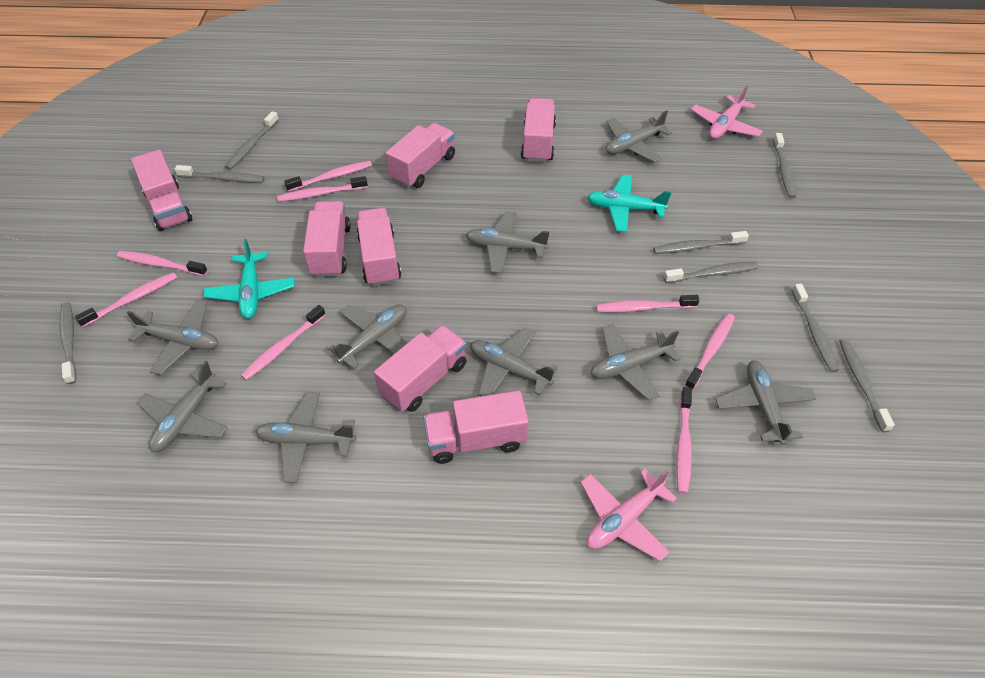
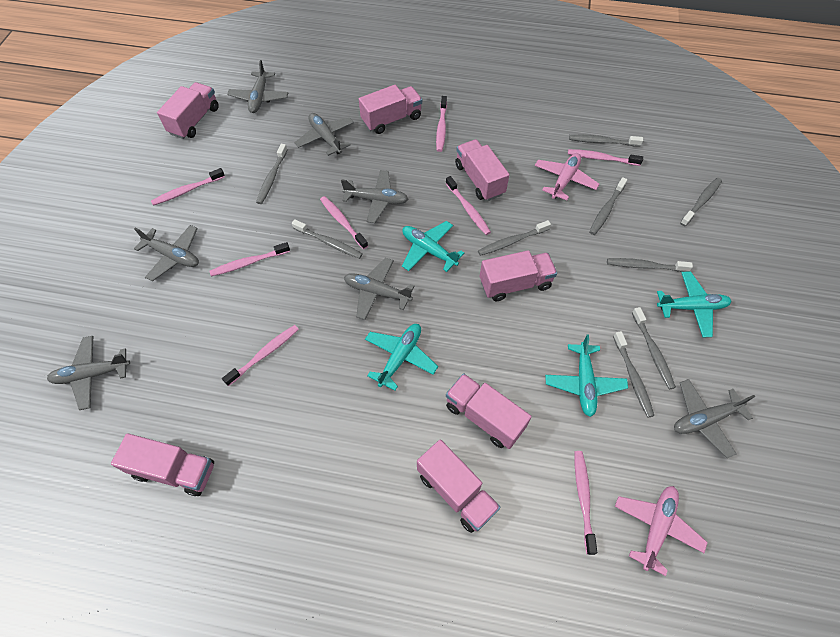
grey plane: 9 -> 7
grey toothbrush: 8 -> 9
turquoise plane: 2 -> 4

